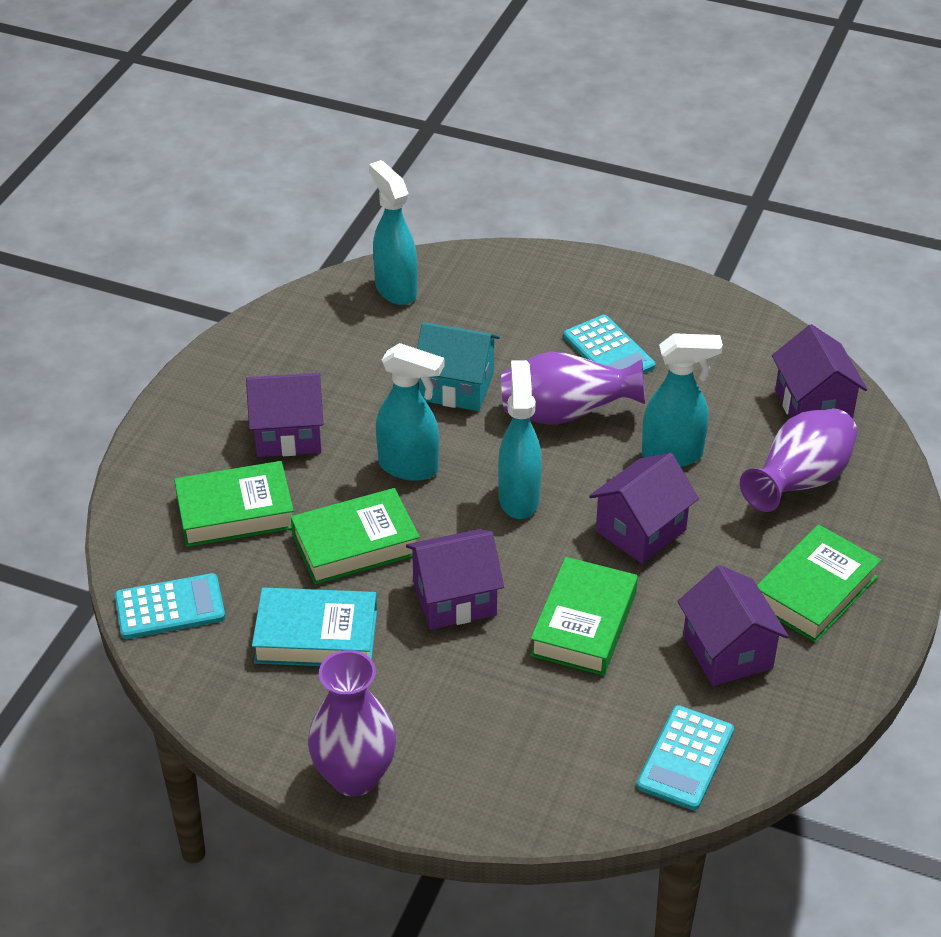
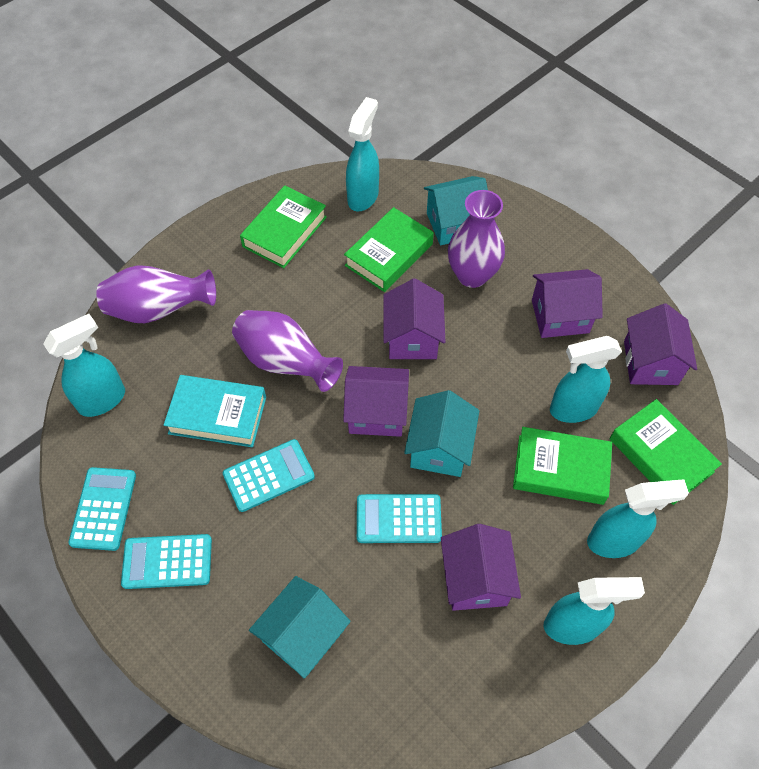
turquoise calculator: 3 -> 4
turquoise house: 1 -> 3
turquoise spray bottle: 4 -> 5

